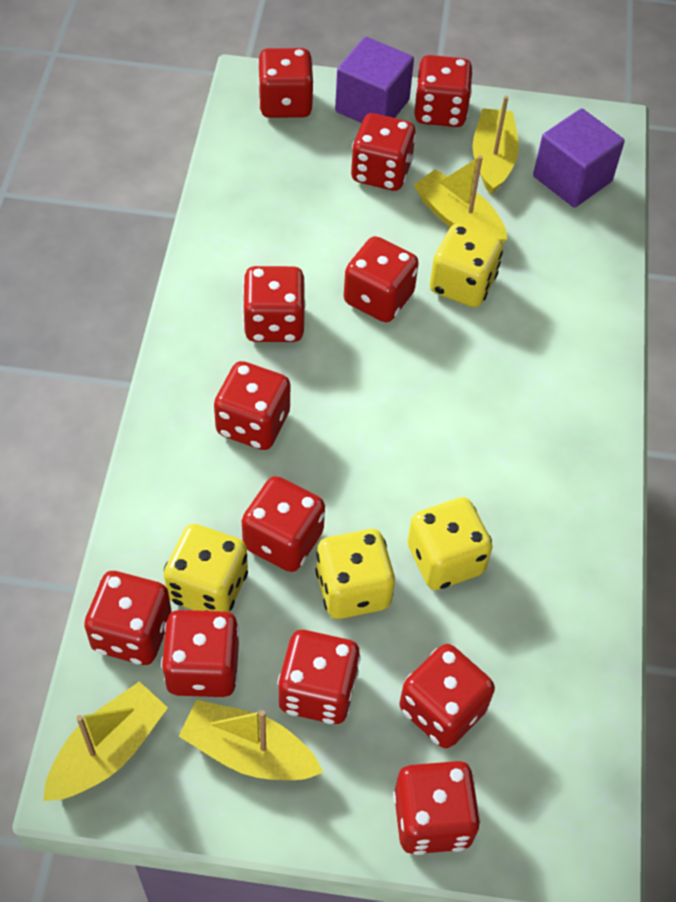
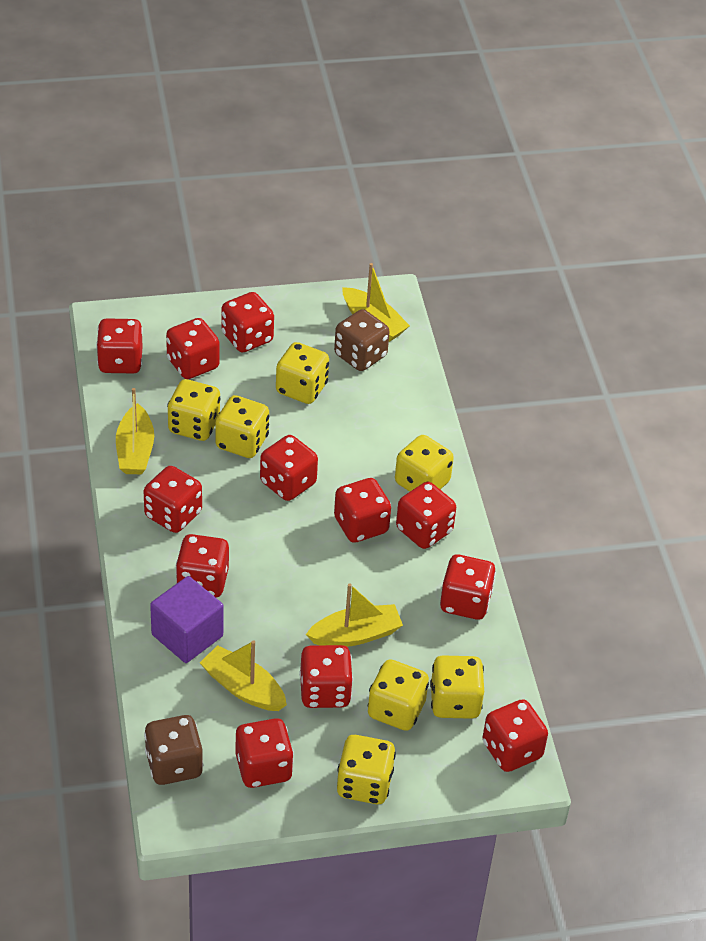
brown dice: 0 -> 2
purple cube: 2 -> 1
yellow dice: 4 -> 7

